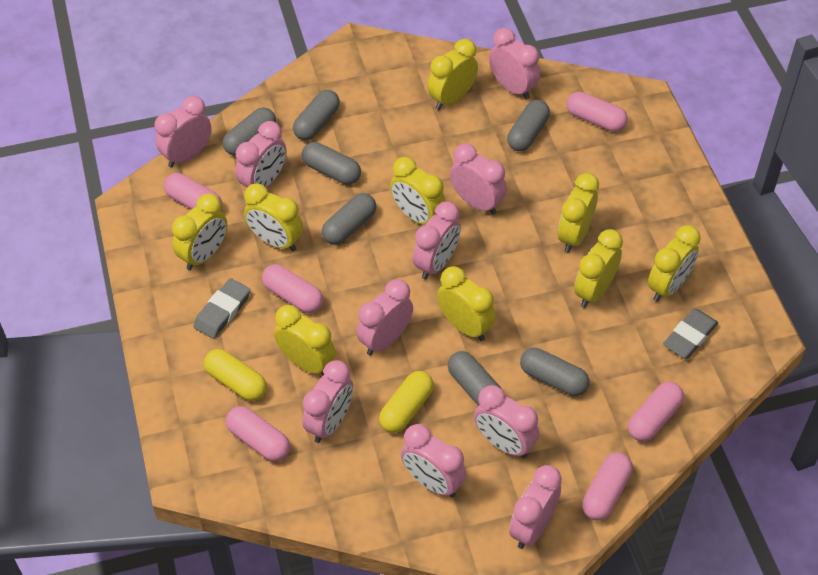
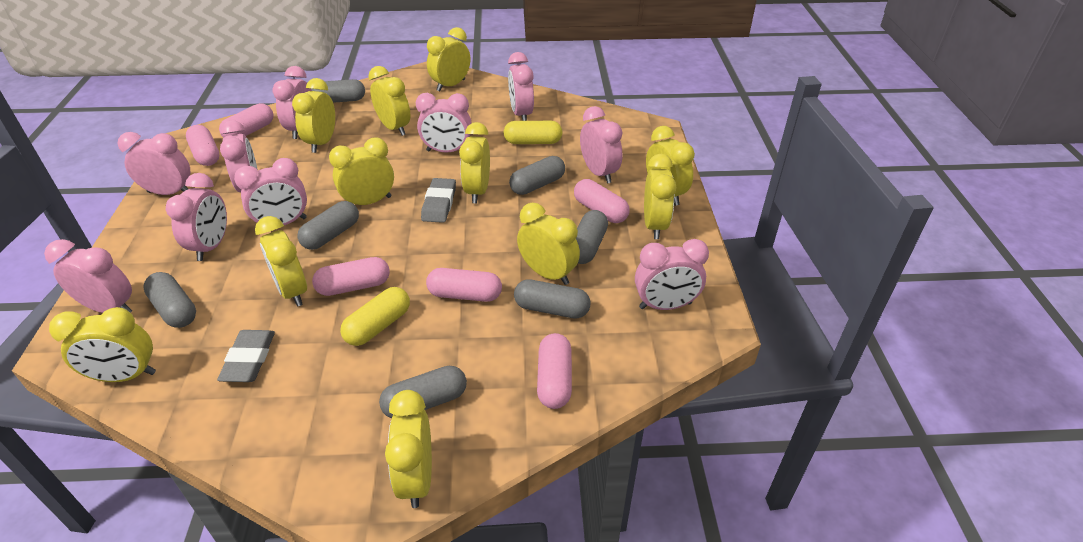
yellow clock: 9 -> 11

